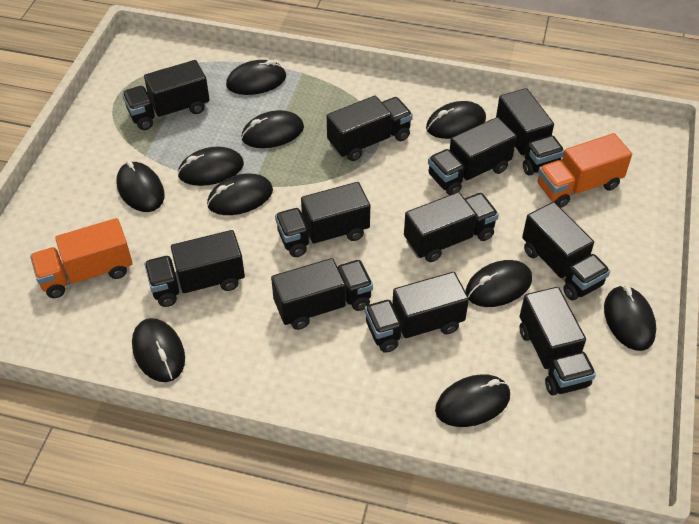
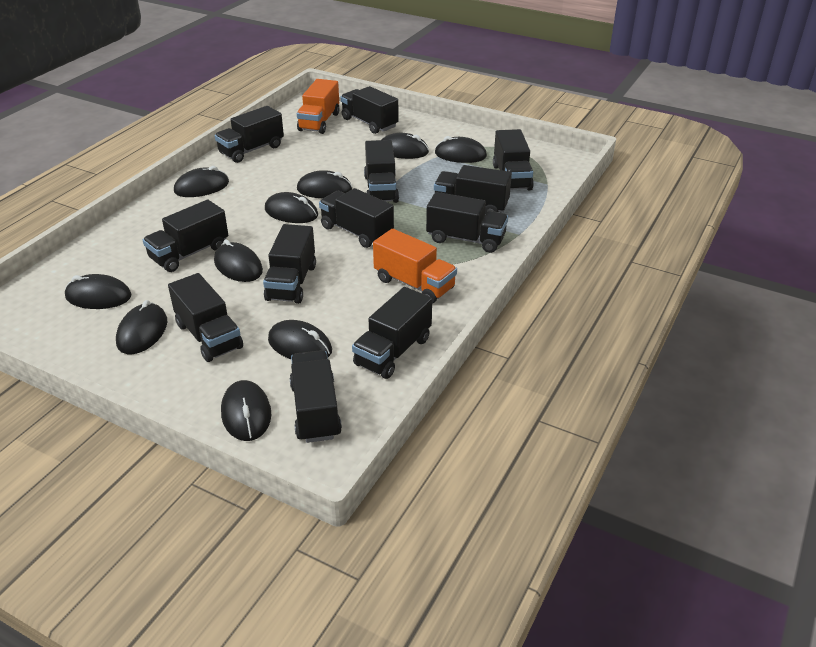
black truck: 11 -> 12

